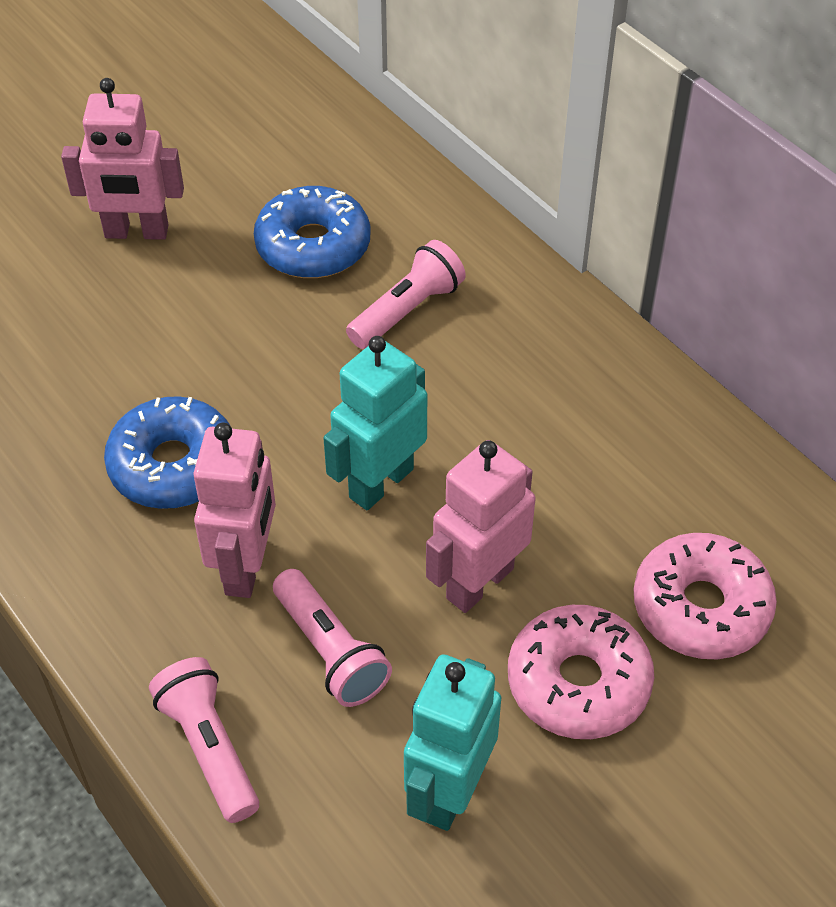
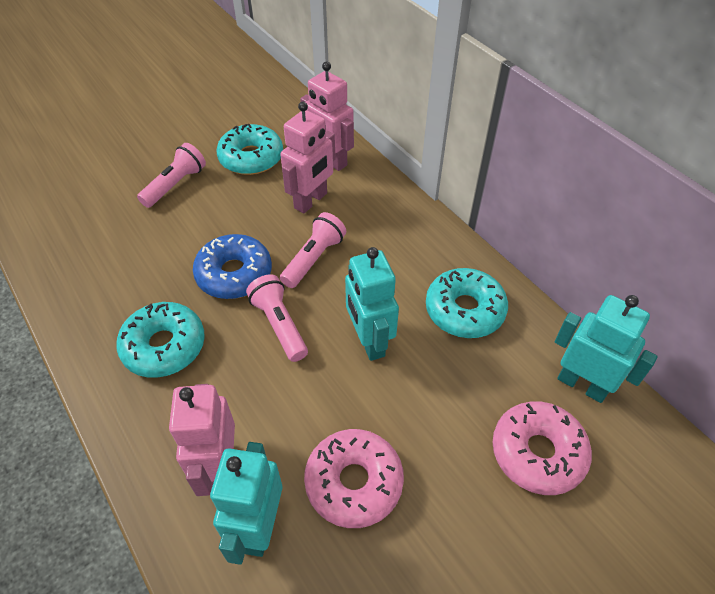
blue donut: 2 -> 1
turquoise donut: 0 -> 3
turquoise robot: 2 -> 3

